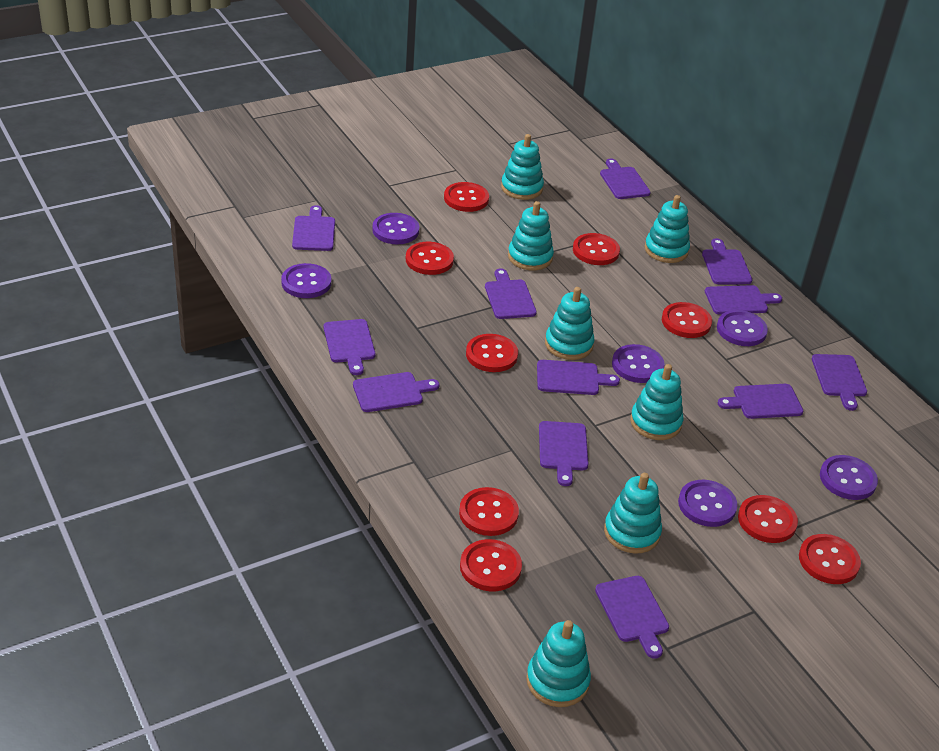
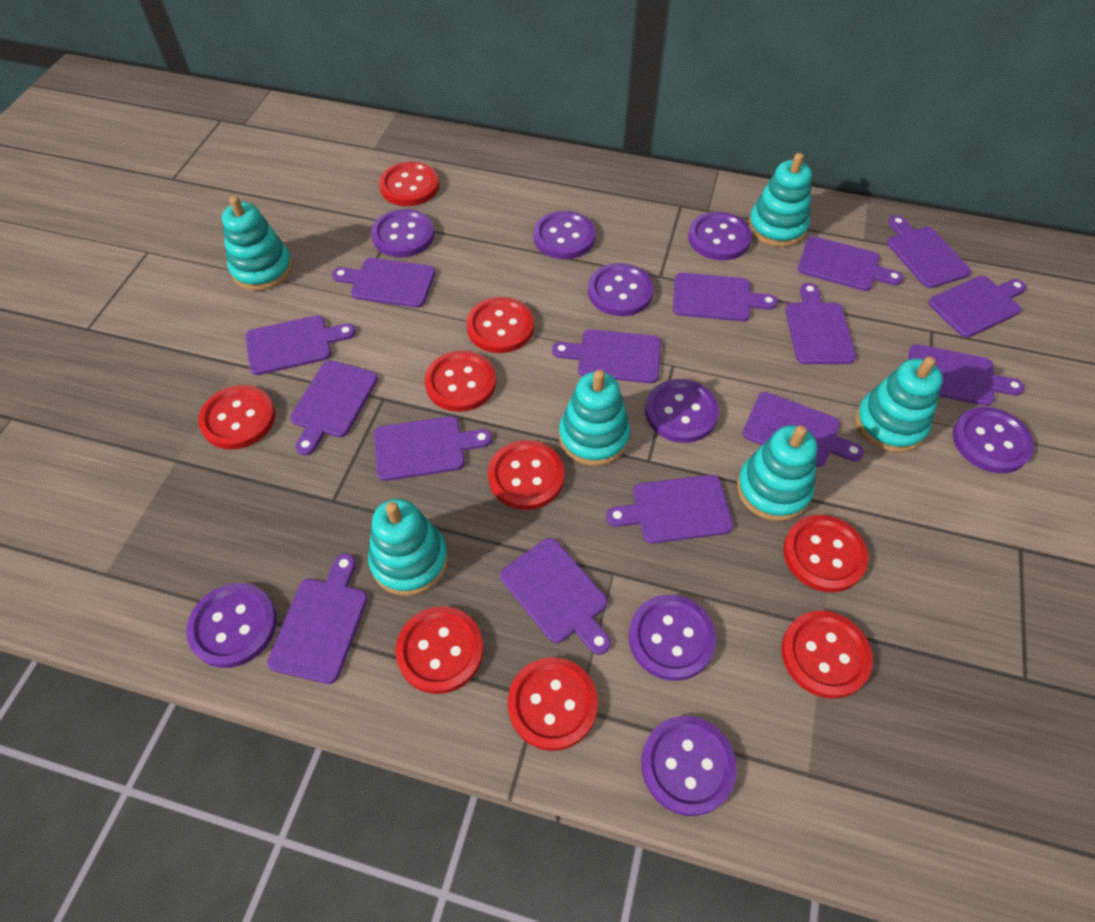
purple button: 6 -> 9
purple cutting board: 12 -> 15
turquoise stacking toy: 7 -> 6

